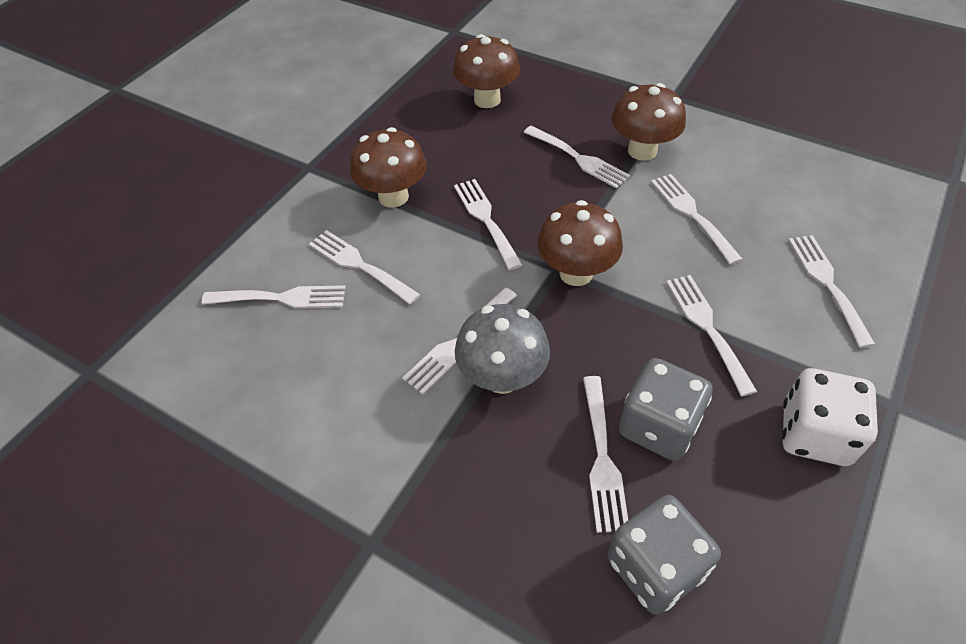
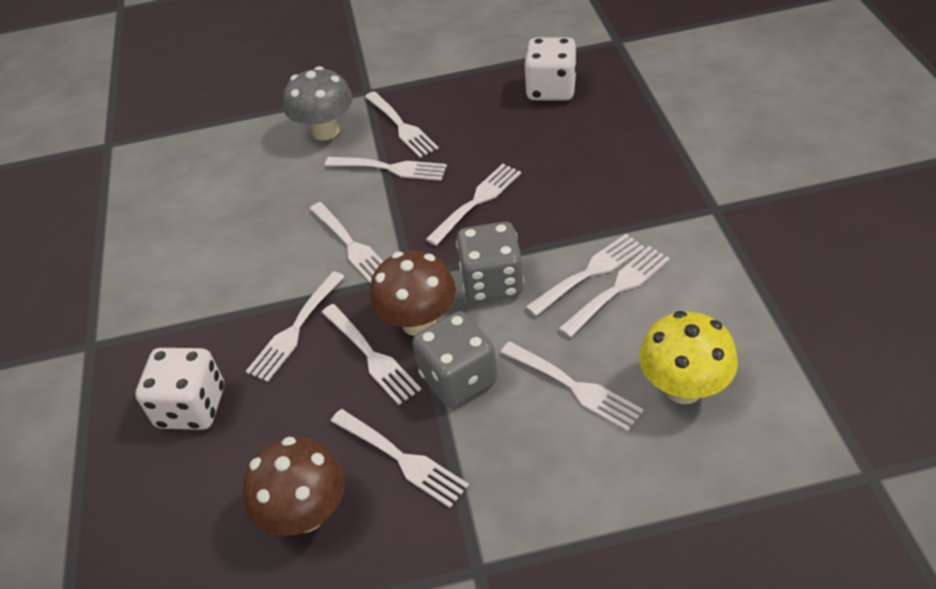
brown mushroom: 4 -> 2
white dice: 1 -> 2
white fork: 9 -> 10
yellow mushroom: 0 -> 1

